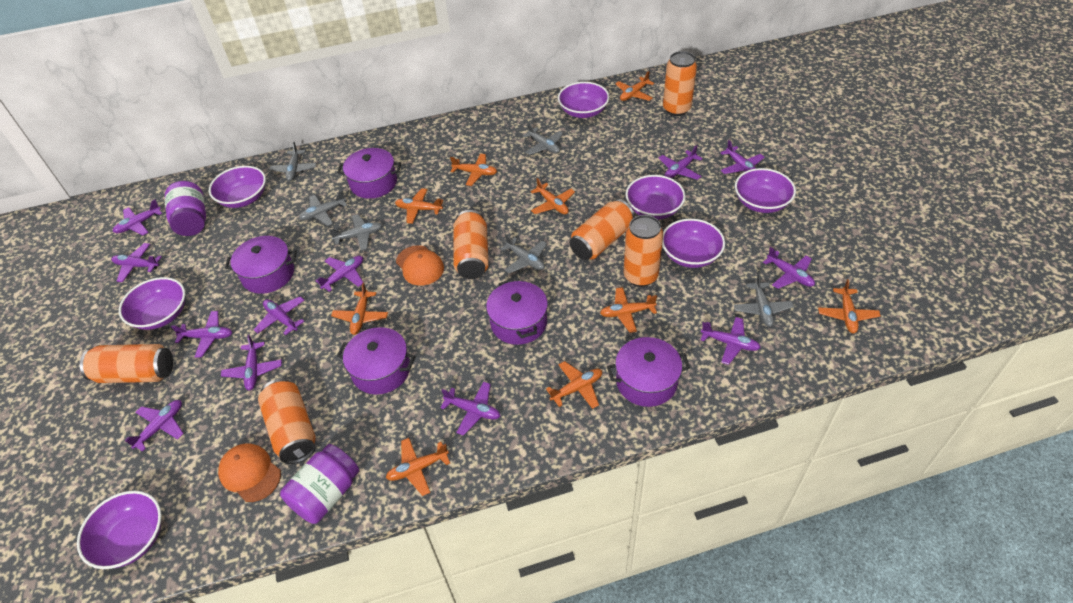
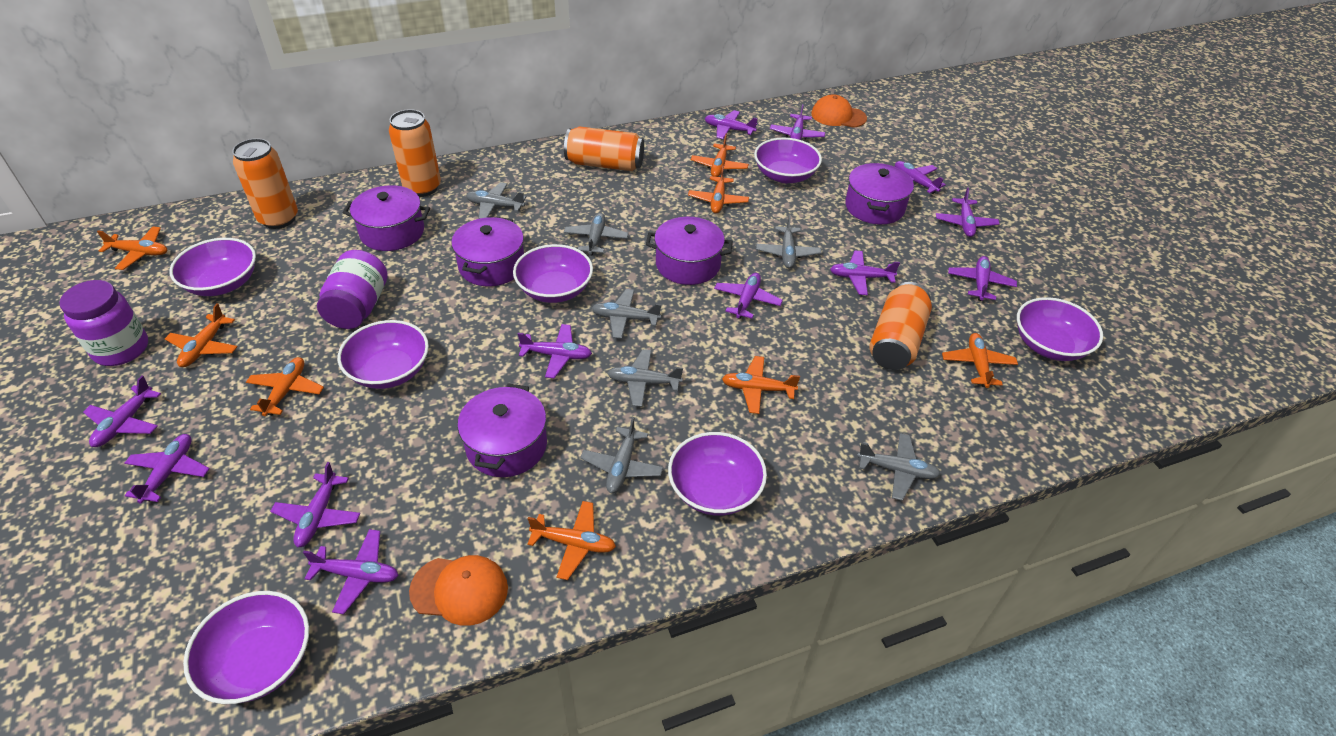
grey plane: 6 -> 7
orange can: 6 -> 4
orange plane: 9 -> 8

